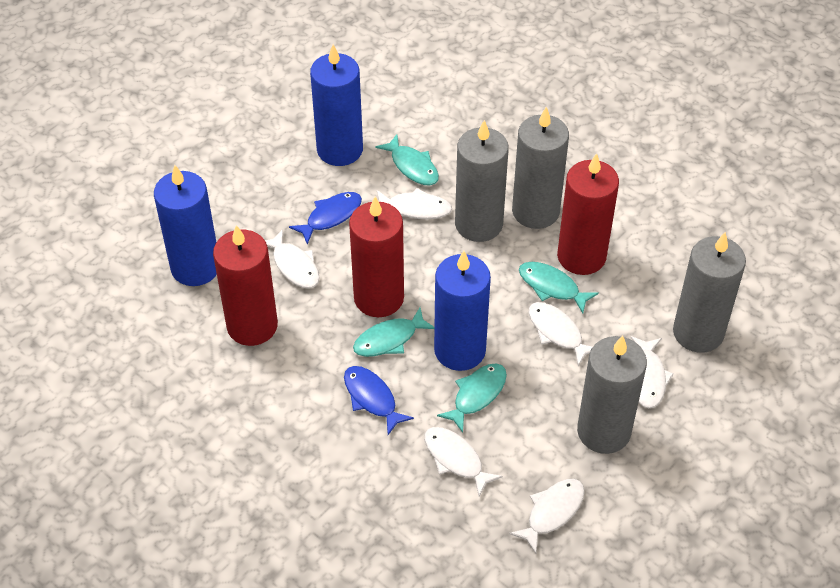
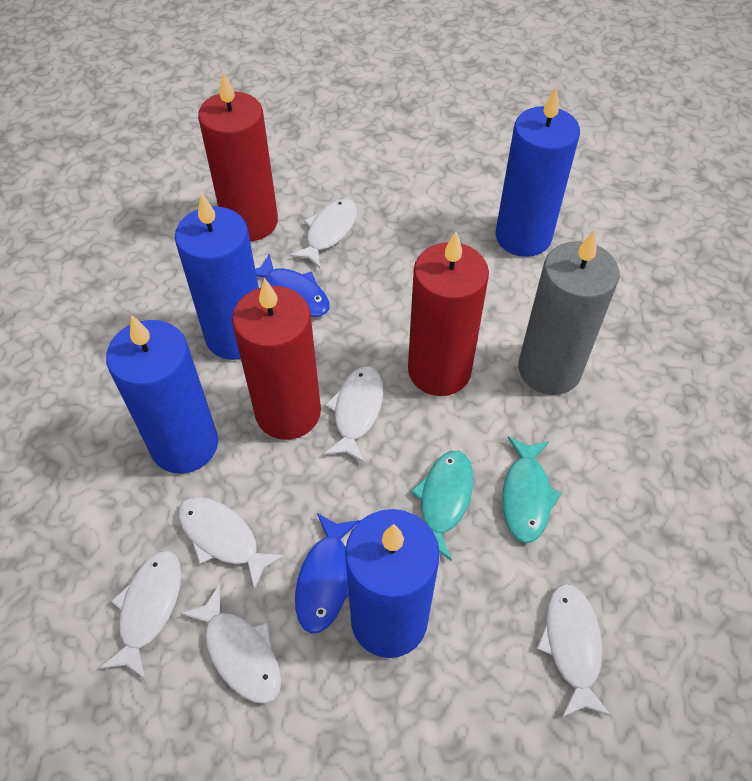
blue candle: 3 -> 4
grey candle: 4 -> 1
turquoise fish: 4 -> 2

